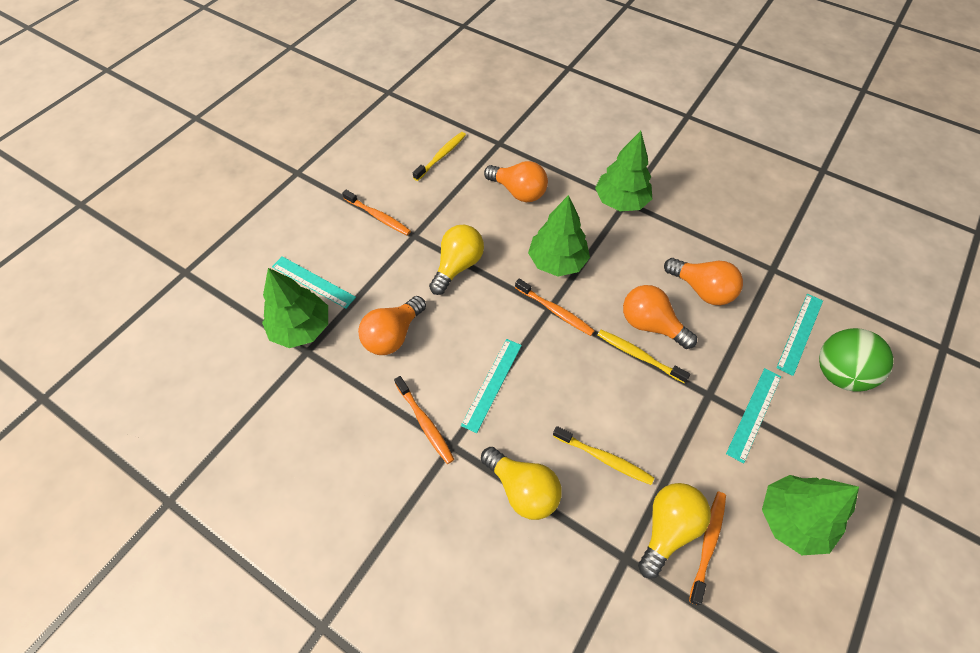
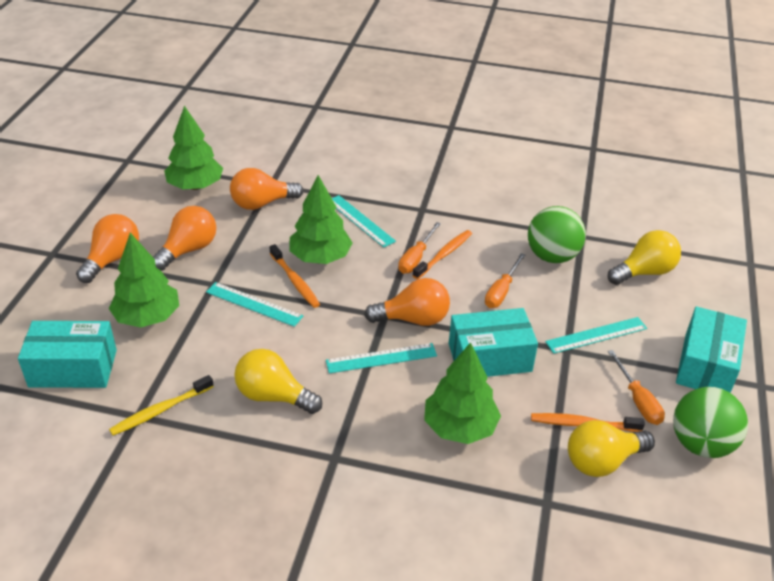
green ball: 1 -> 2
orange screwdriver: 0 -> 3
orange toothbrush: 4 -> 3
turquoise box: 0 -> 3
yellow toothbrush: 3 -> 1

